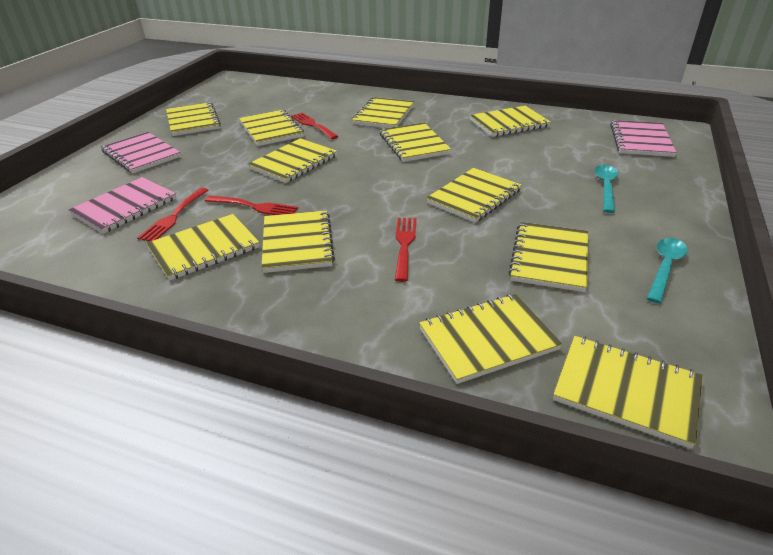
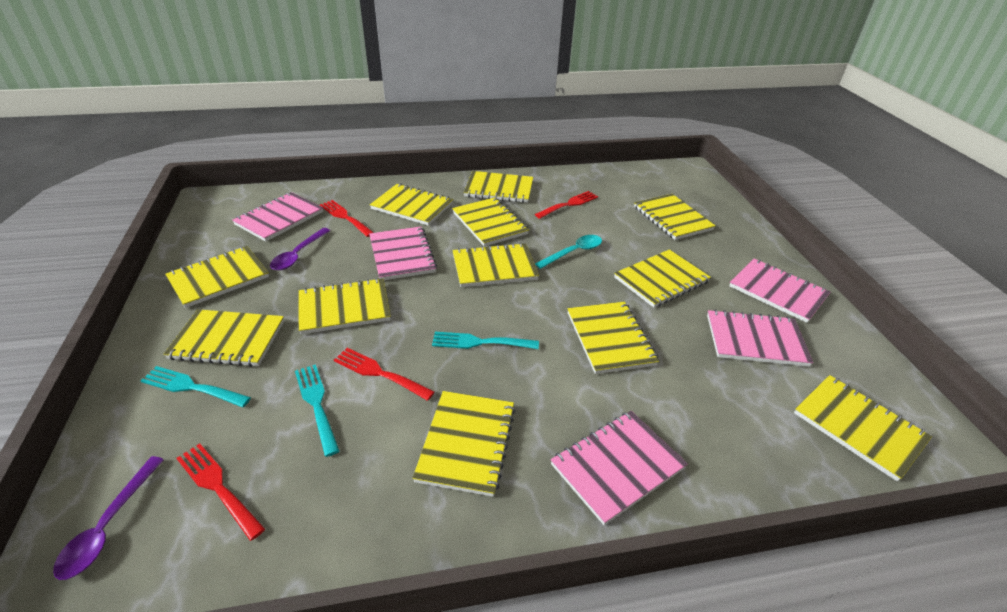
pink notebook: 3 -> 5
purple spoon: 0 -> 2
turquoise fork: 0 -> 3
turquoise spoon: 2 -> 1

